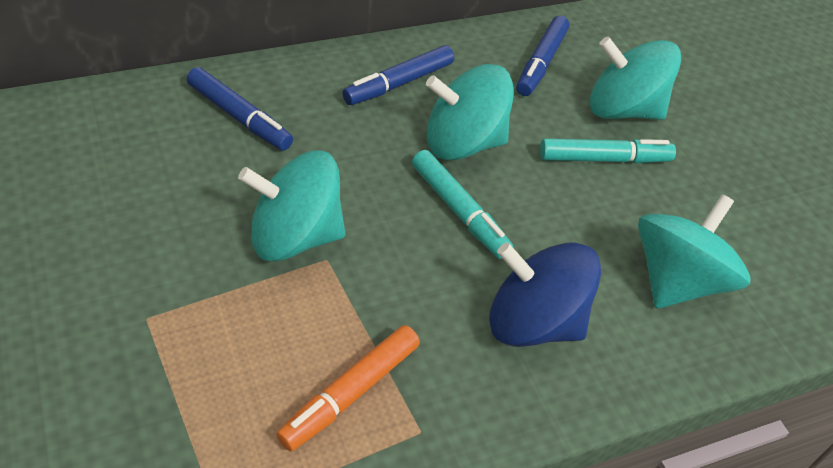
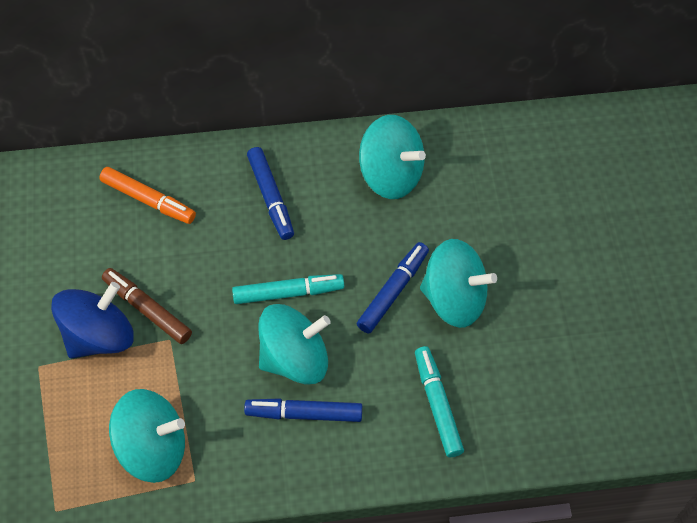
brown marker: 0 -> 1

